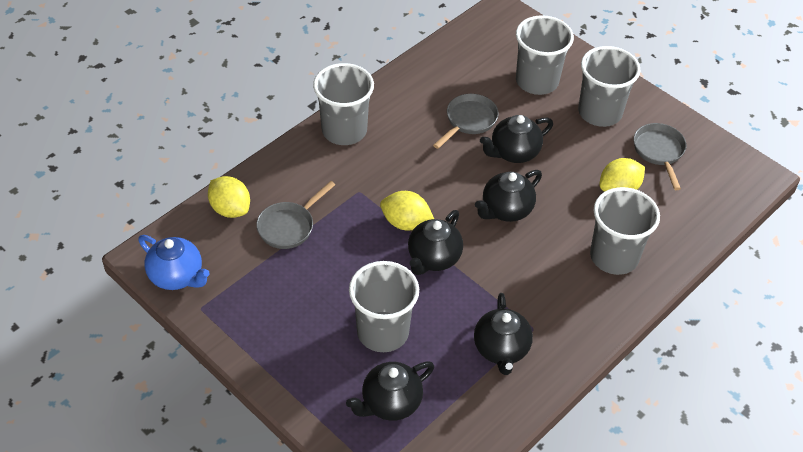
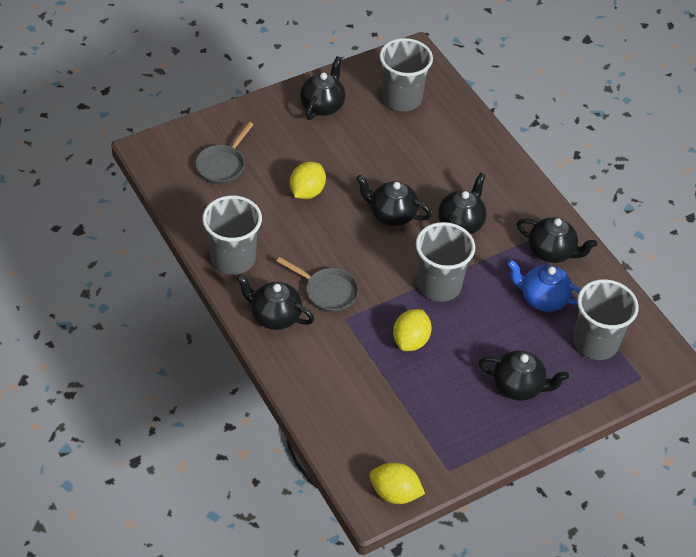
black teapot: 5 -> 6
grey cup: 5 -> 4
grey pan: 3 -> 2

